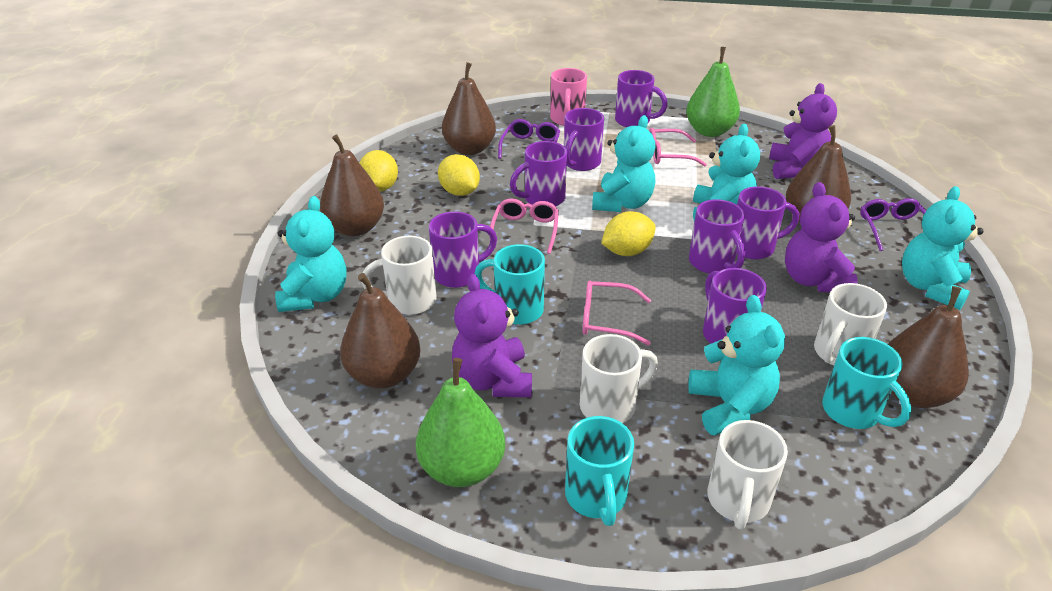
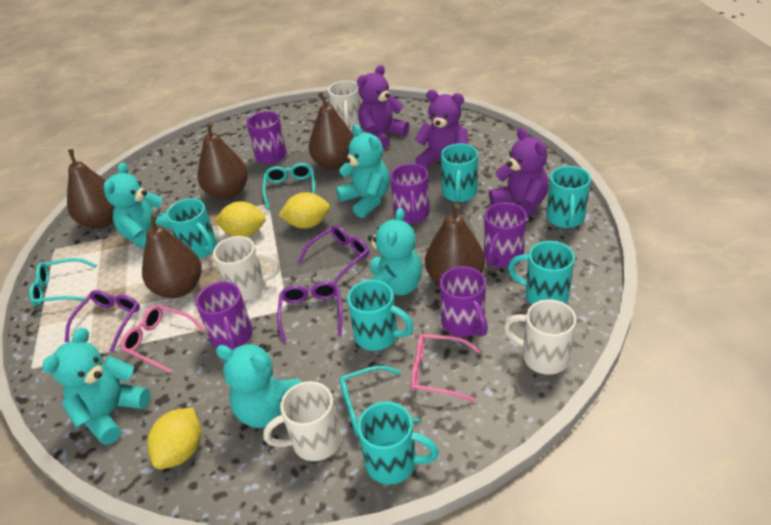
green pear: 2 -> 0
pink glasses: 3 -> 2
pink mug: 1 -> 0
purple glasses: 2 -> 3
purple mug: 7 -> 5
turquoise glasses: 0 -> 3
turquoise mug: 3 -> 6

